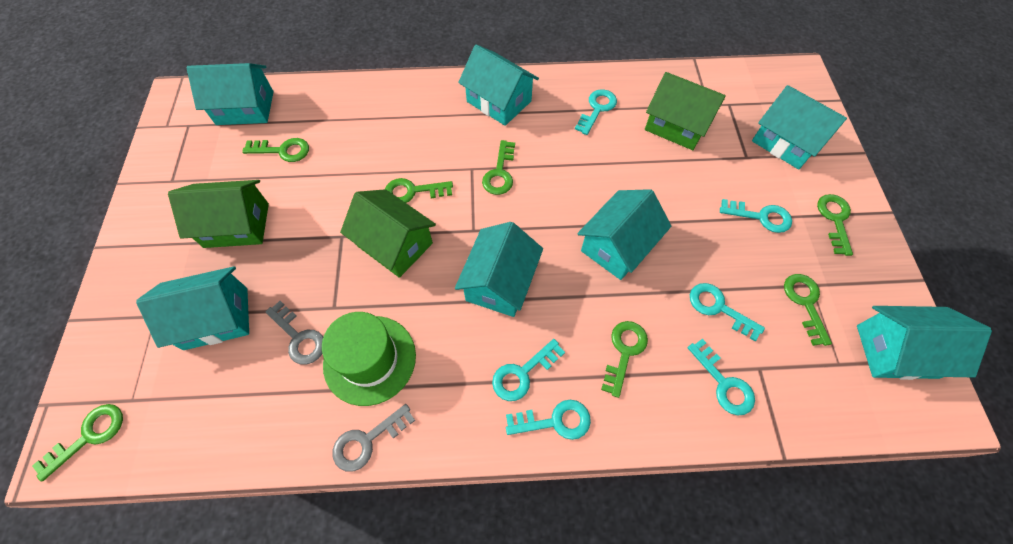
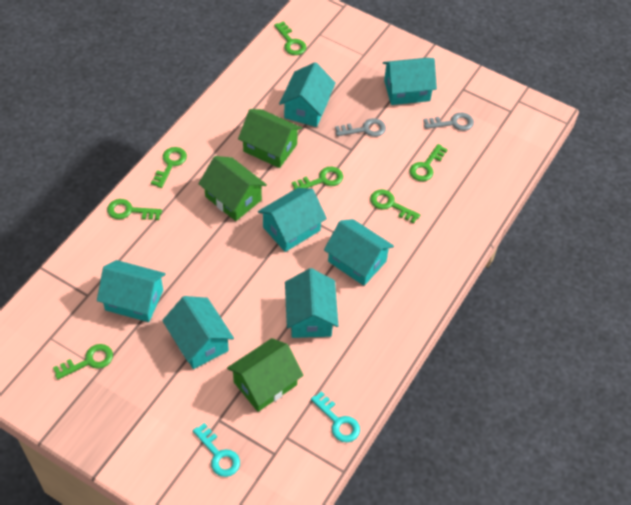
green hat: 1 -> 0
turquoise key: 6 -> 2

